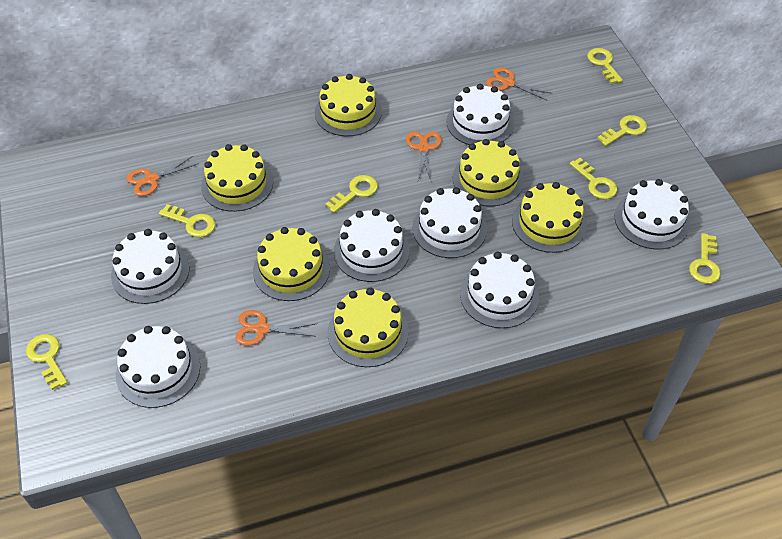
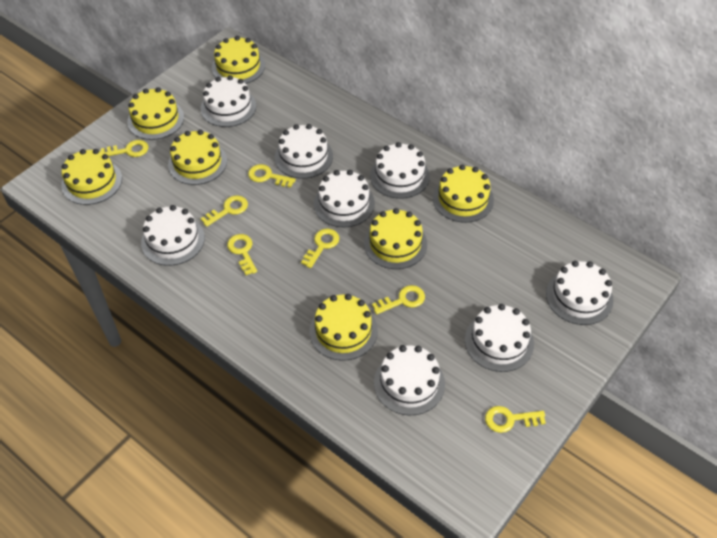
orange scissors: 4 -> 0
white cake: 7 -> 8
yellow cake: 6 -> 7

